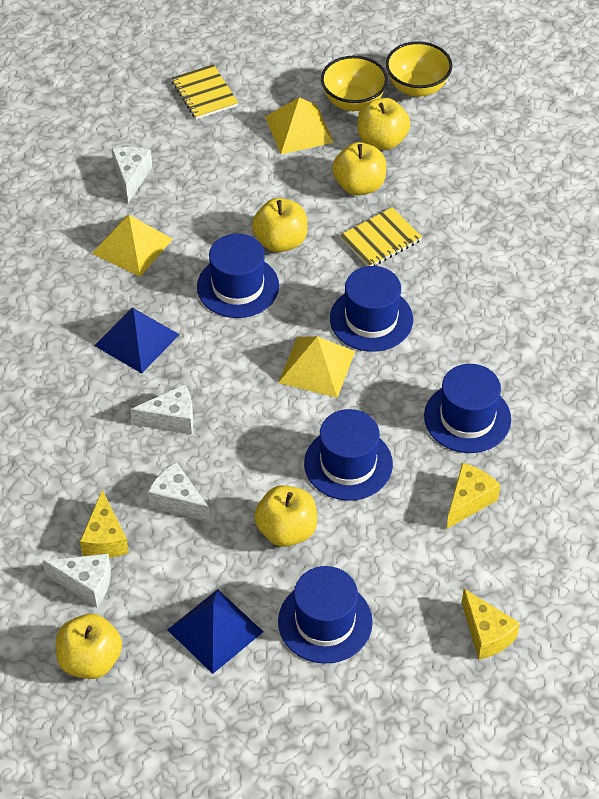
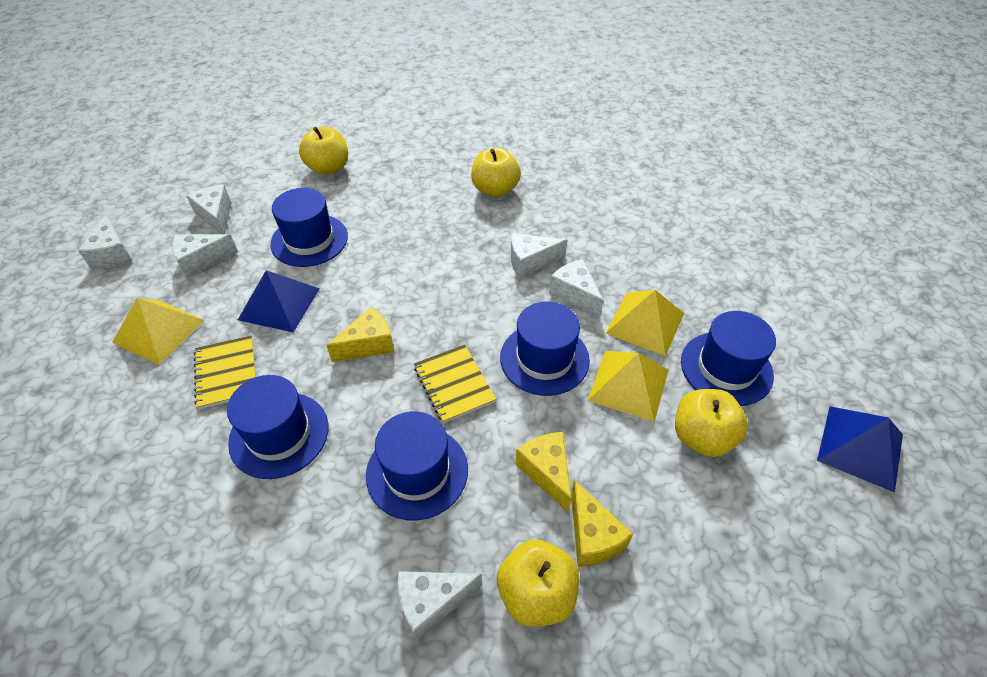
white cheese: 4 -> 6
yellow apple: 5 -> 4
yellow bowl: 2 -> 0

